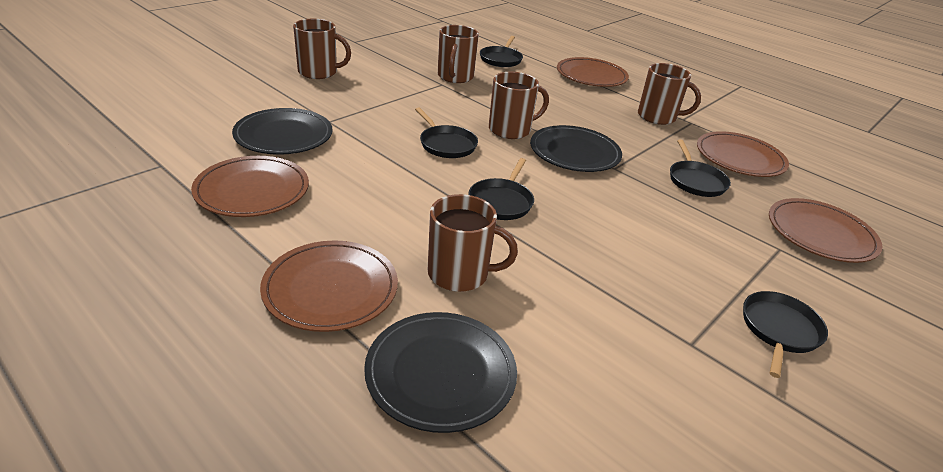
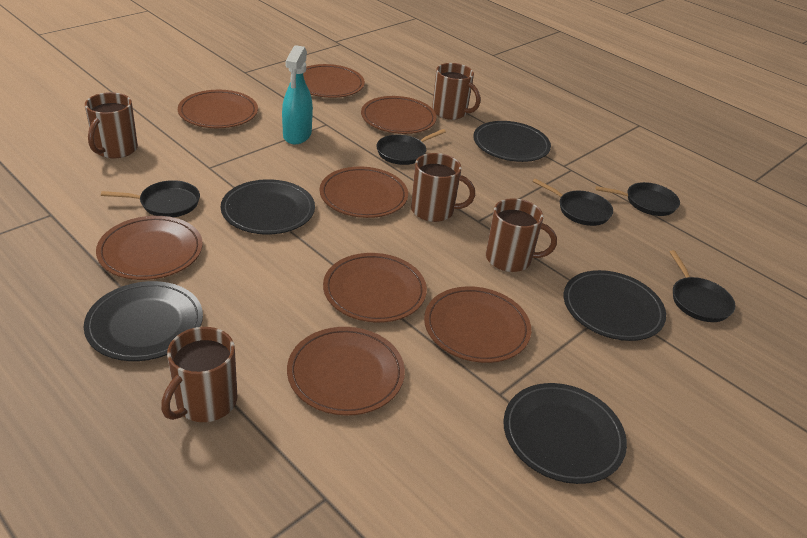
black plate: 3 -> 5
brown plate: 5 -> 8
turquoise spray bottle: 0 -> 1

